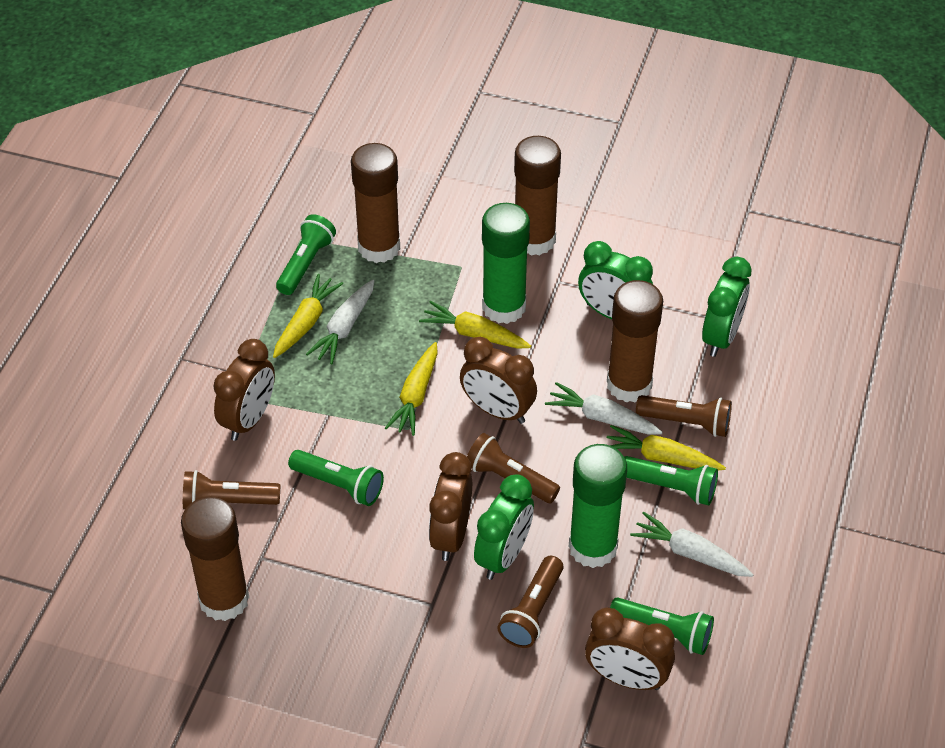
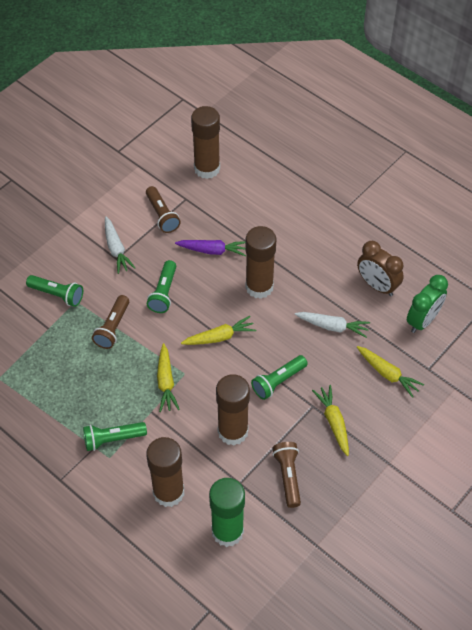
brown clock: 4 -> 1
brown flashlight: 4 -> 3
green clock: 3 -> 1
green glue stick: 2 -> 1
purple carrot: 0 -> 1
white carrot: 3 -> 2

